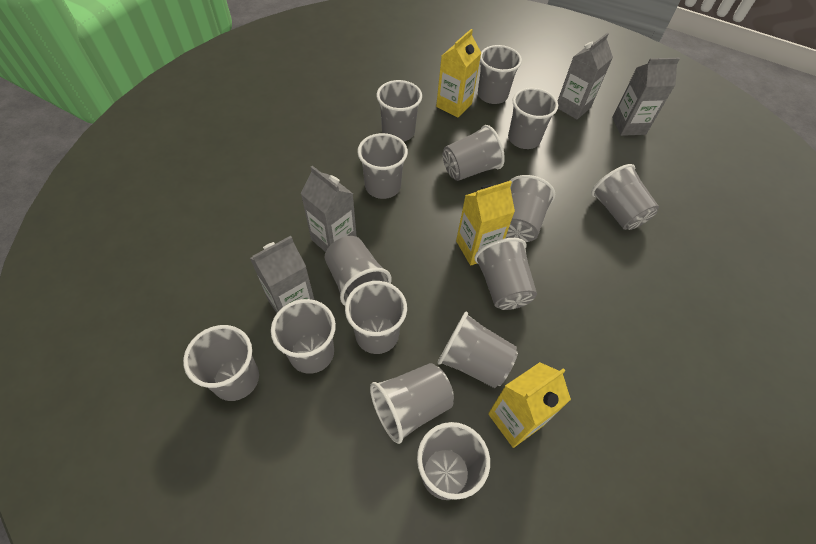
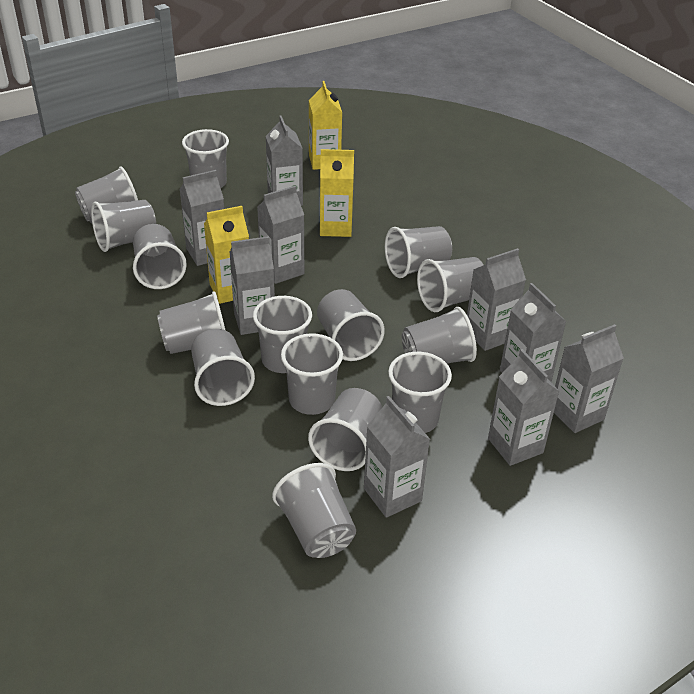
grey carton: 4 -> 9

